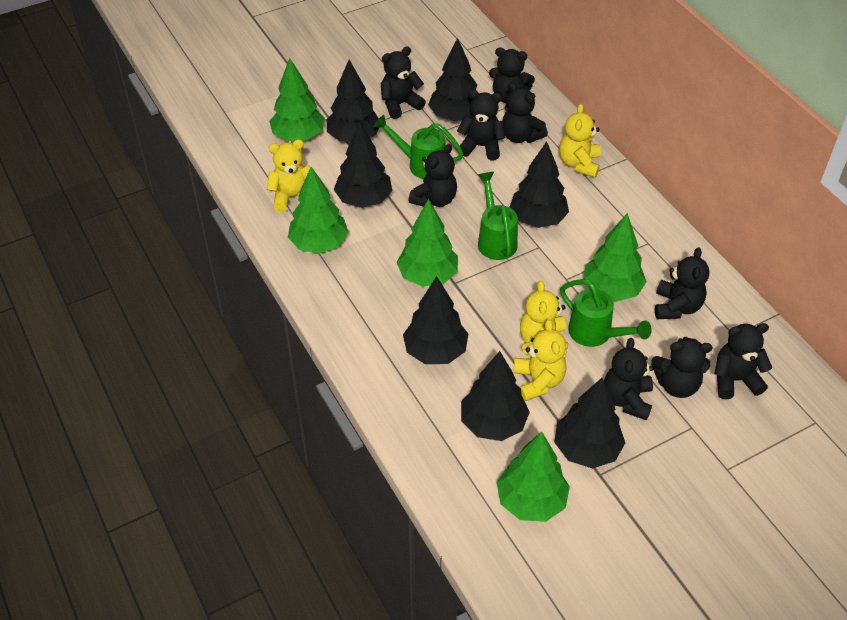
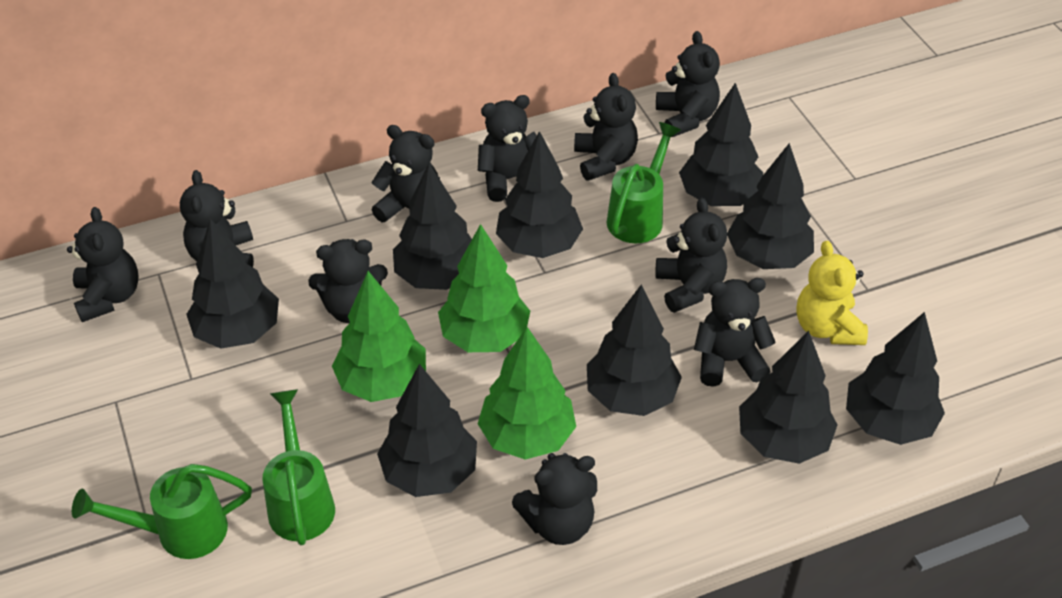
black teddy bear: 9 -> 10
black tree: 7 -> 9
green tree: 5 -> 3
yellow teddy bear: 4 -> 1

